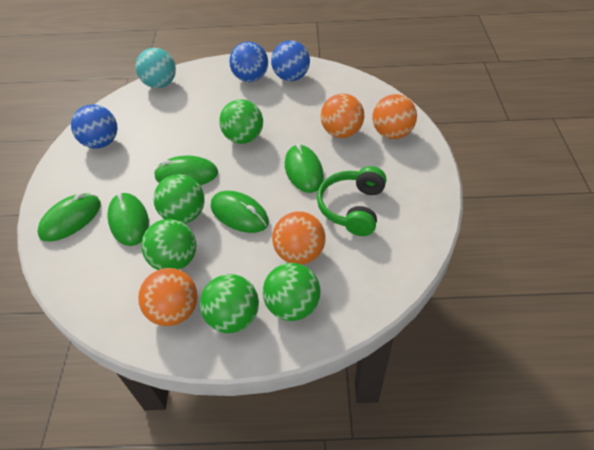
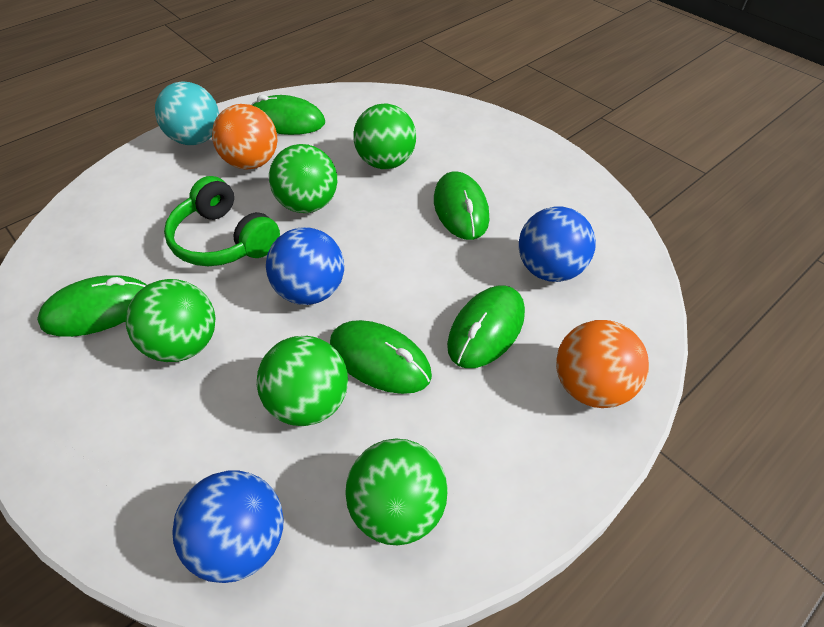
orange ball: 4 -> 2

